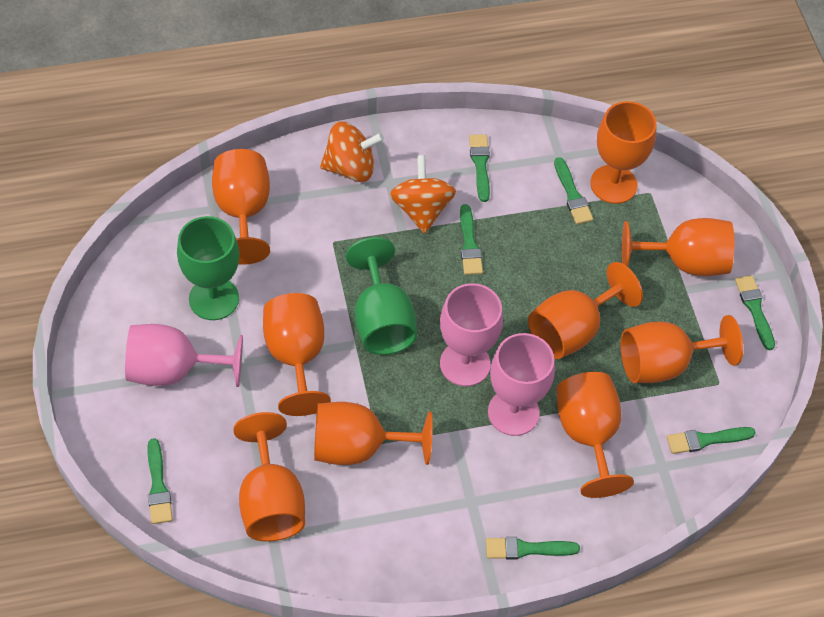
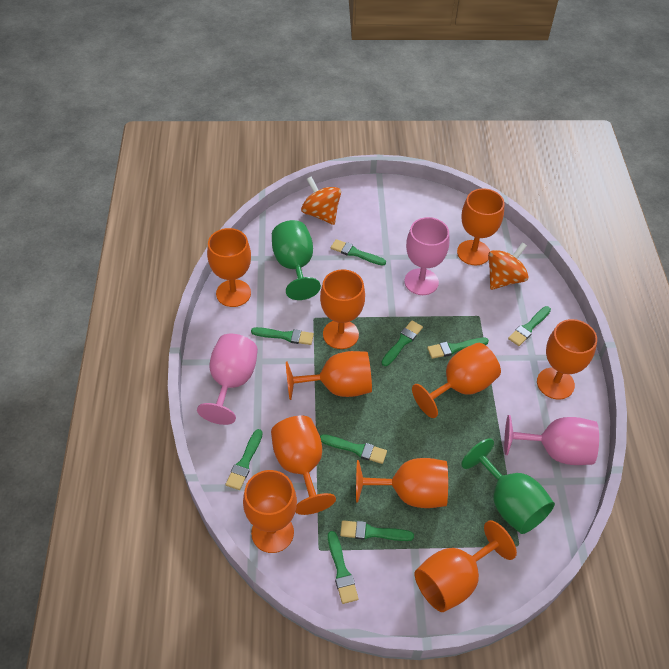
green brush: 7 -> 9
orange goblet: 9 -> 10

